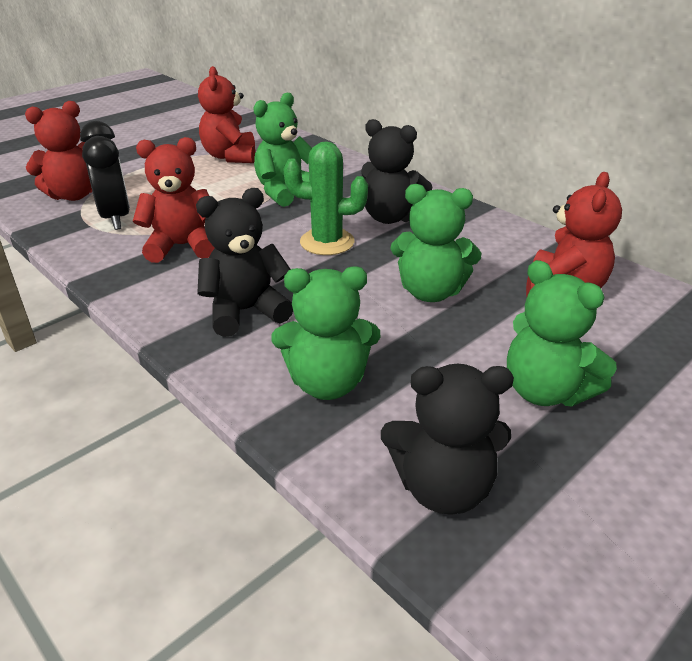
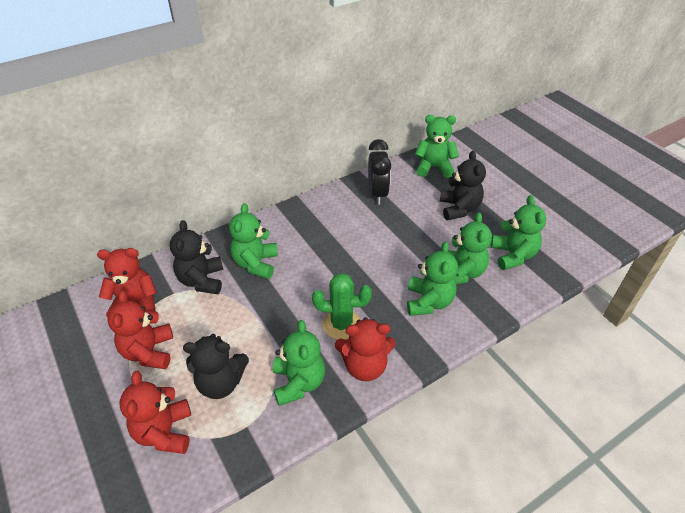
green teddy bear: 4 -> 6

